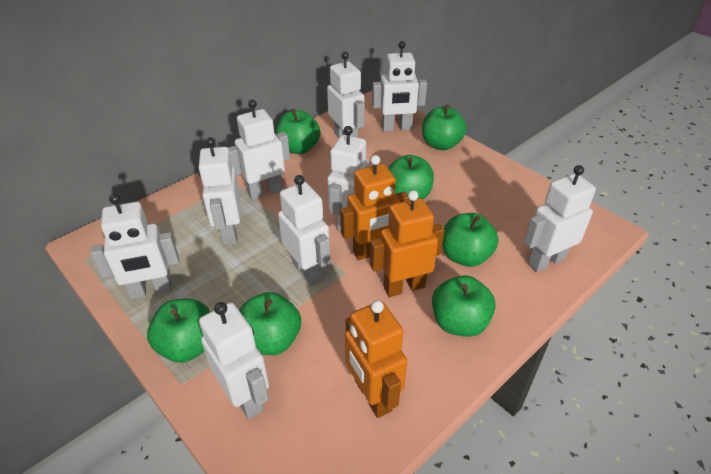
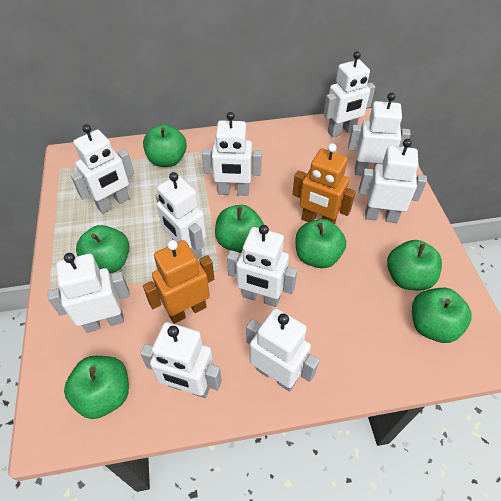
orange robot: 3 -> 2
white robot: 9 -> 10

